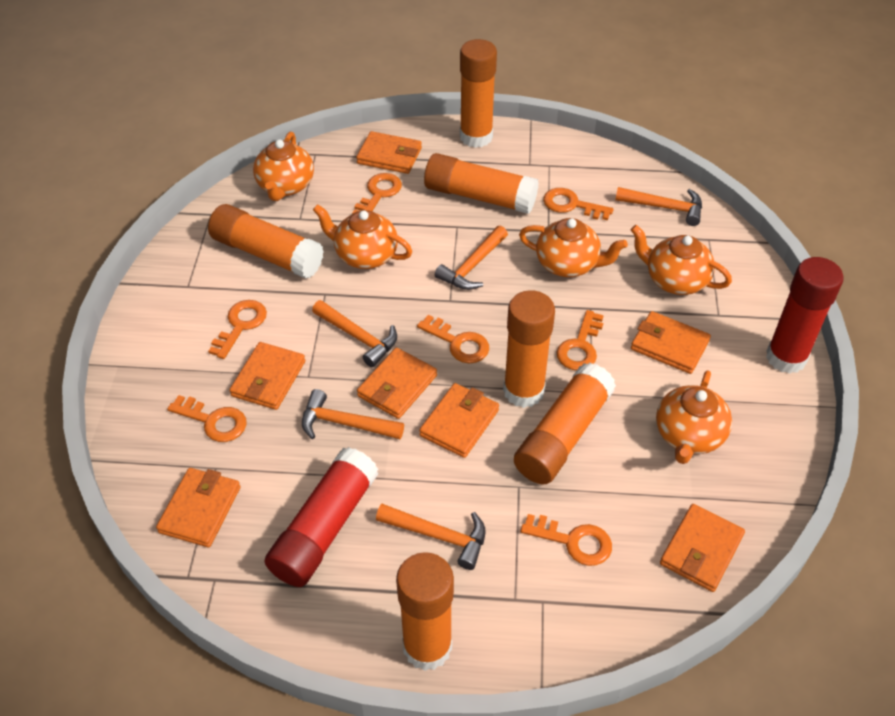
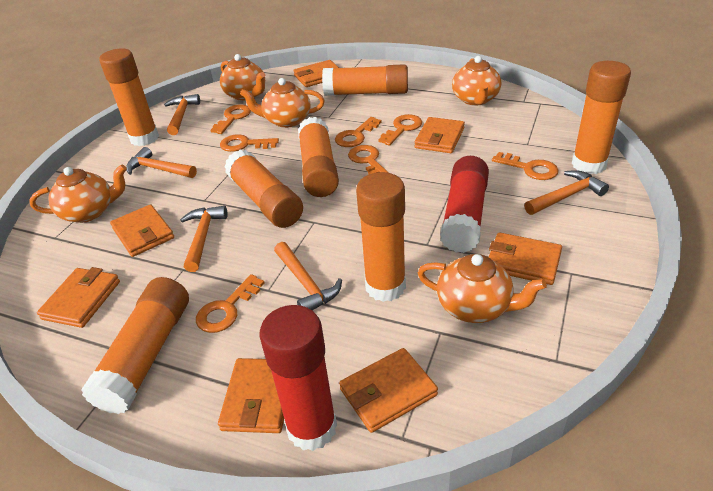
orange glue stick: 6 -> 7

